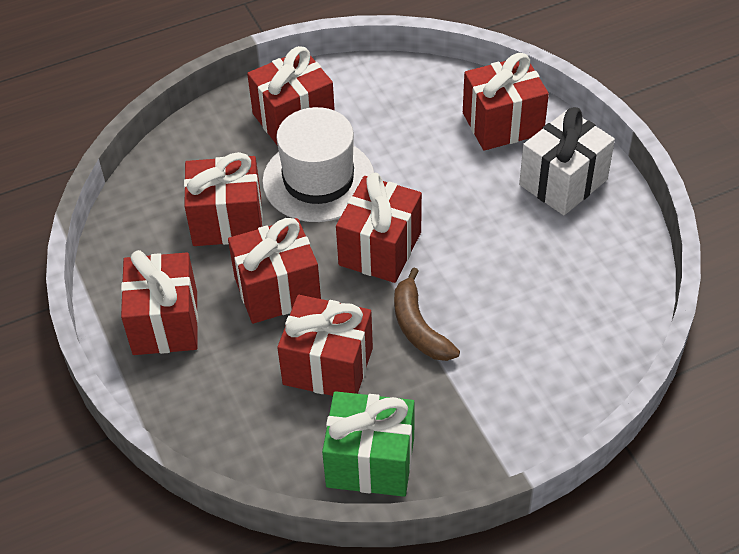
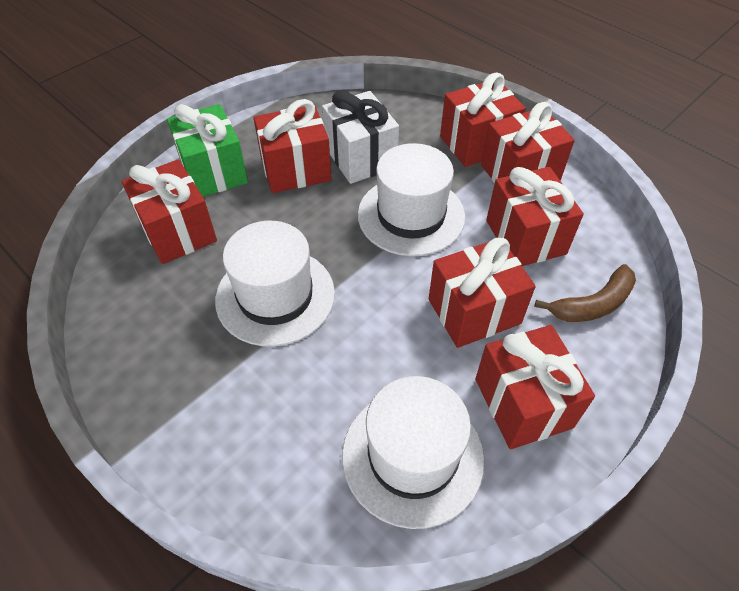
white hat: 1 -> 3

